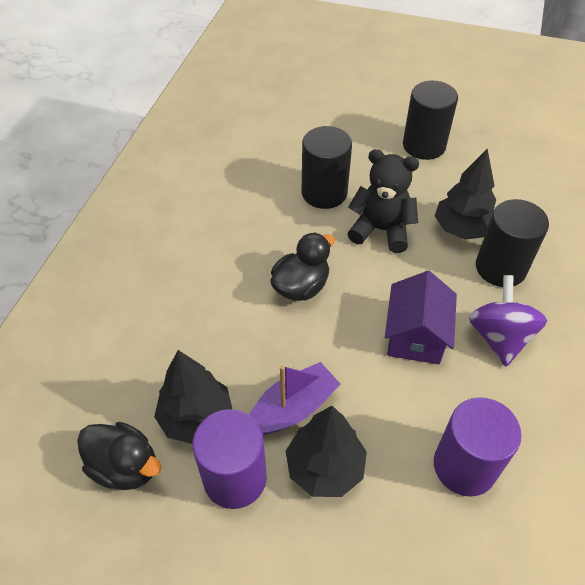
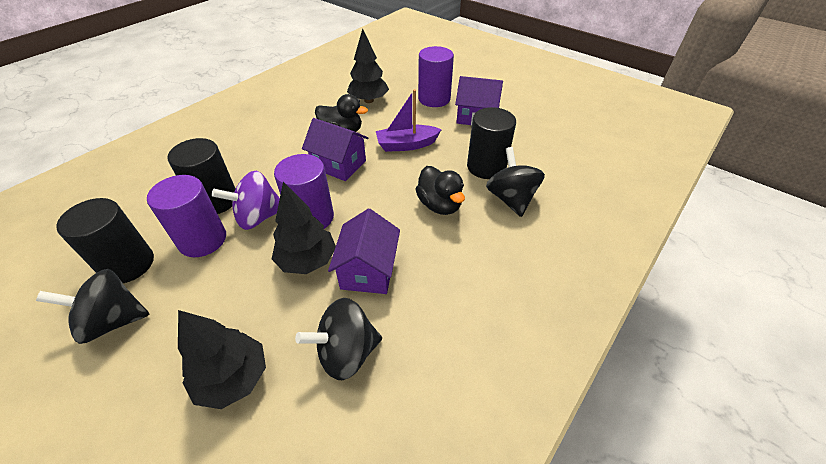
black spinning top: 0 -> 3
black teddy bear: 1 -> 0
purple cylinder: 2 -> 3
purple house: 1 -> 3

